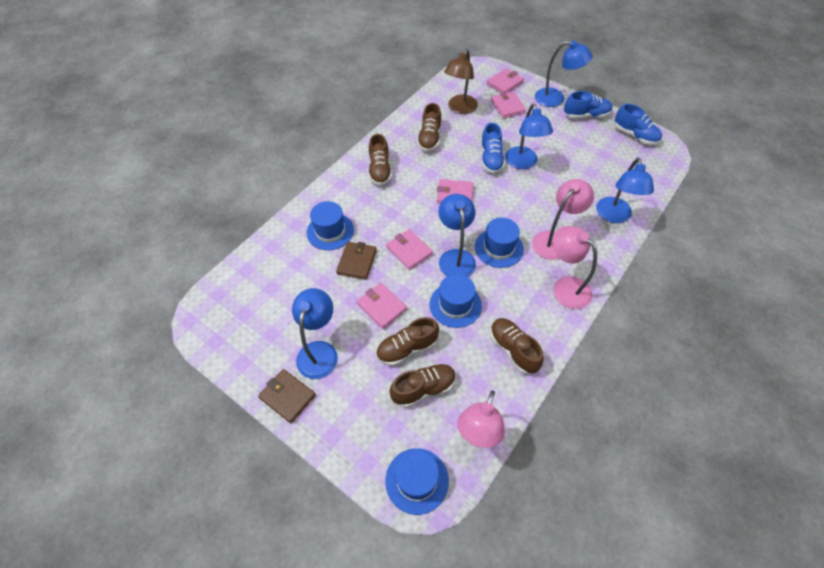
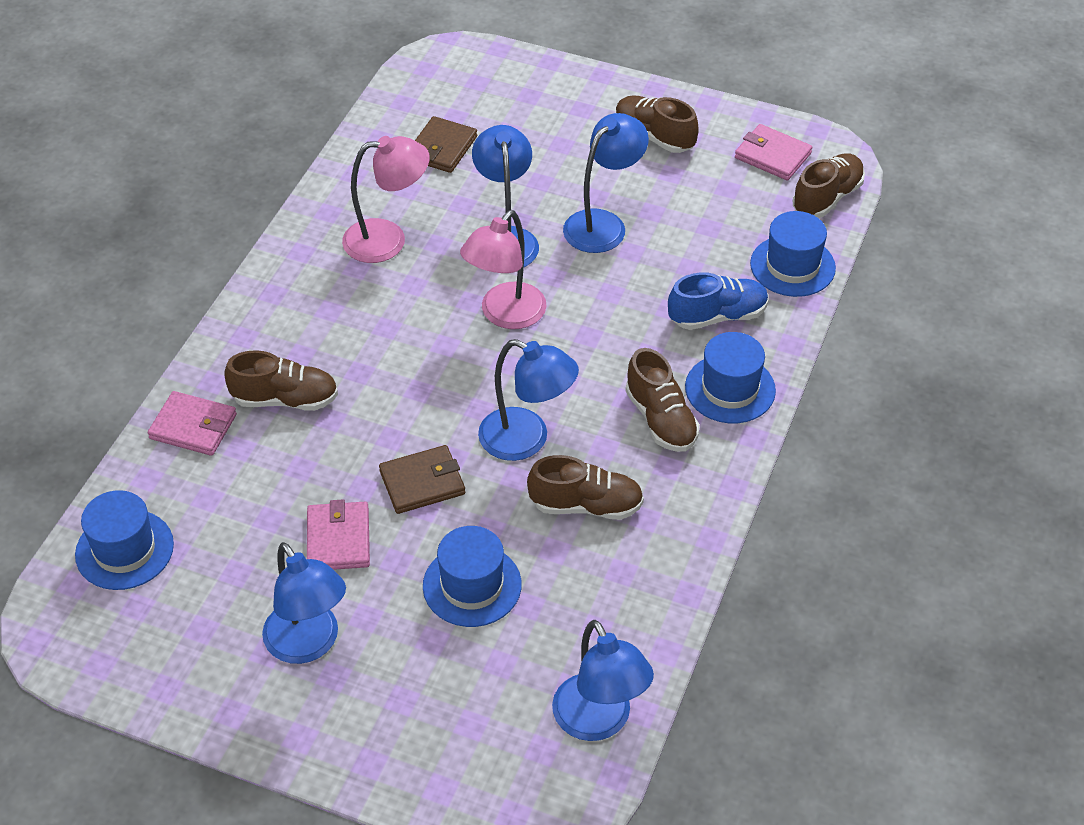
blue shoe: 3 -> 1
brown lamp: 1 -> 0
pink lamp: 3 -> 2
pink wallet: 5 -> 3

